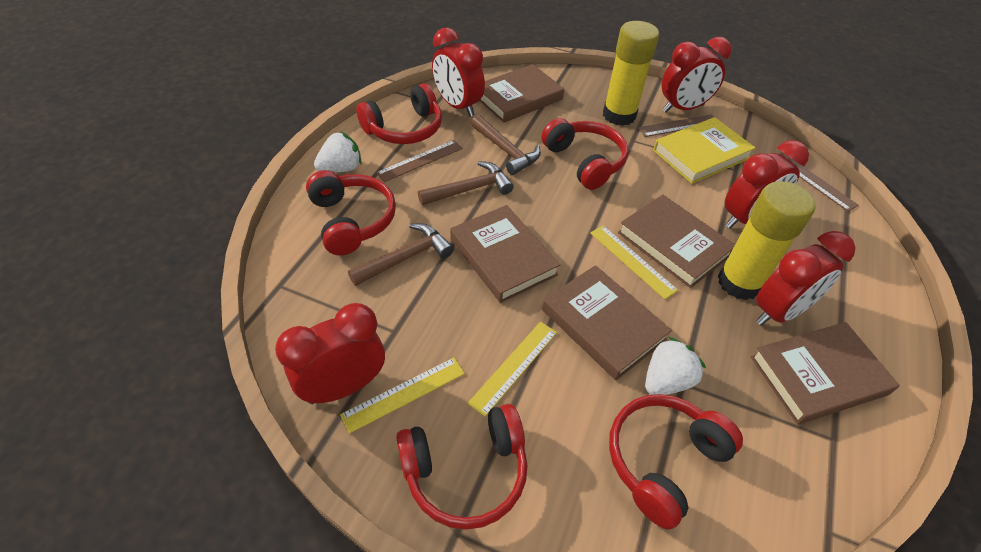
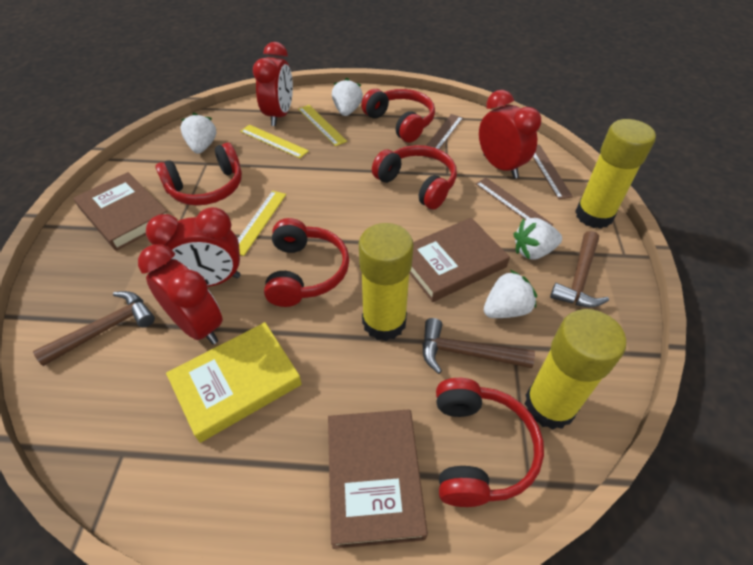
brown book: 5 -> 3
red clock: 5 -> 4
white strawberry: 2 -> 4
yellow glue stick: 2 -> 3

